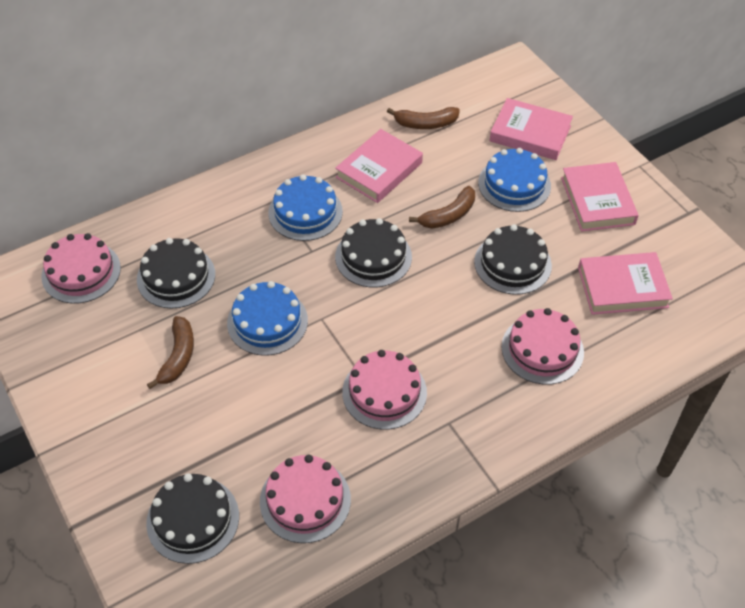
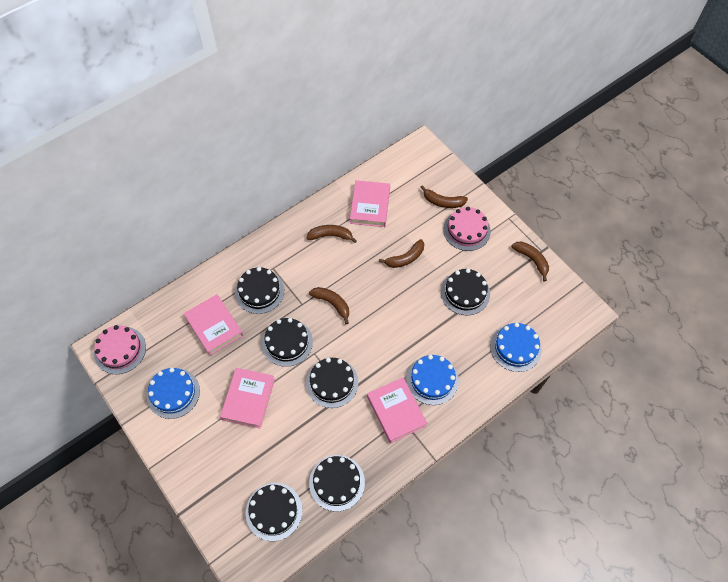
black cake: 4 -> 6
brown banana: 3 -> 5
pink cake: 4 -> 2

